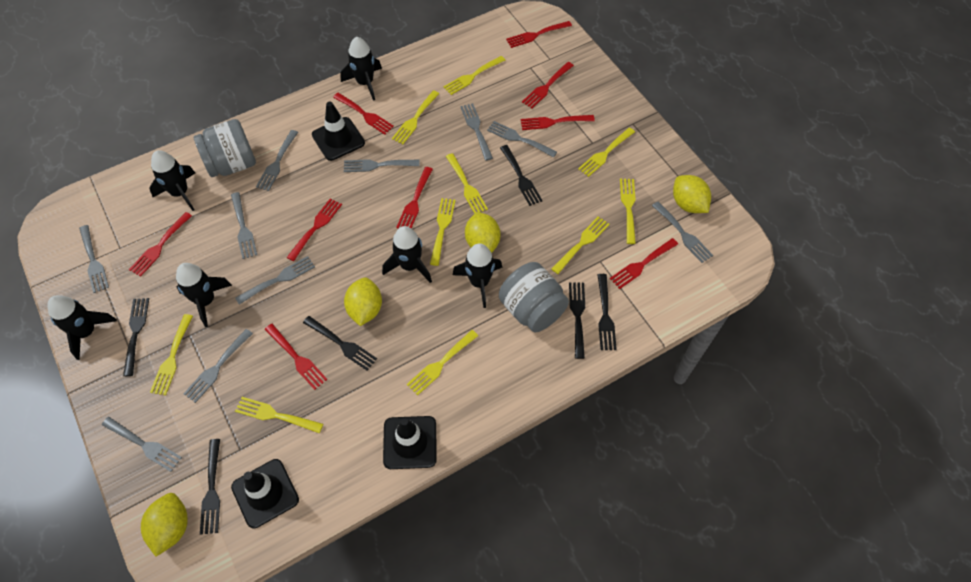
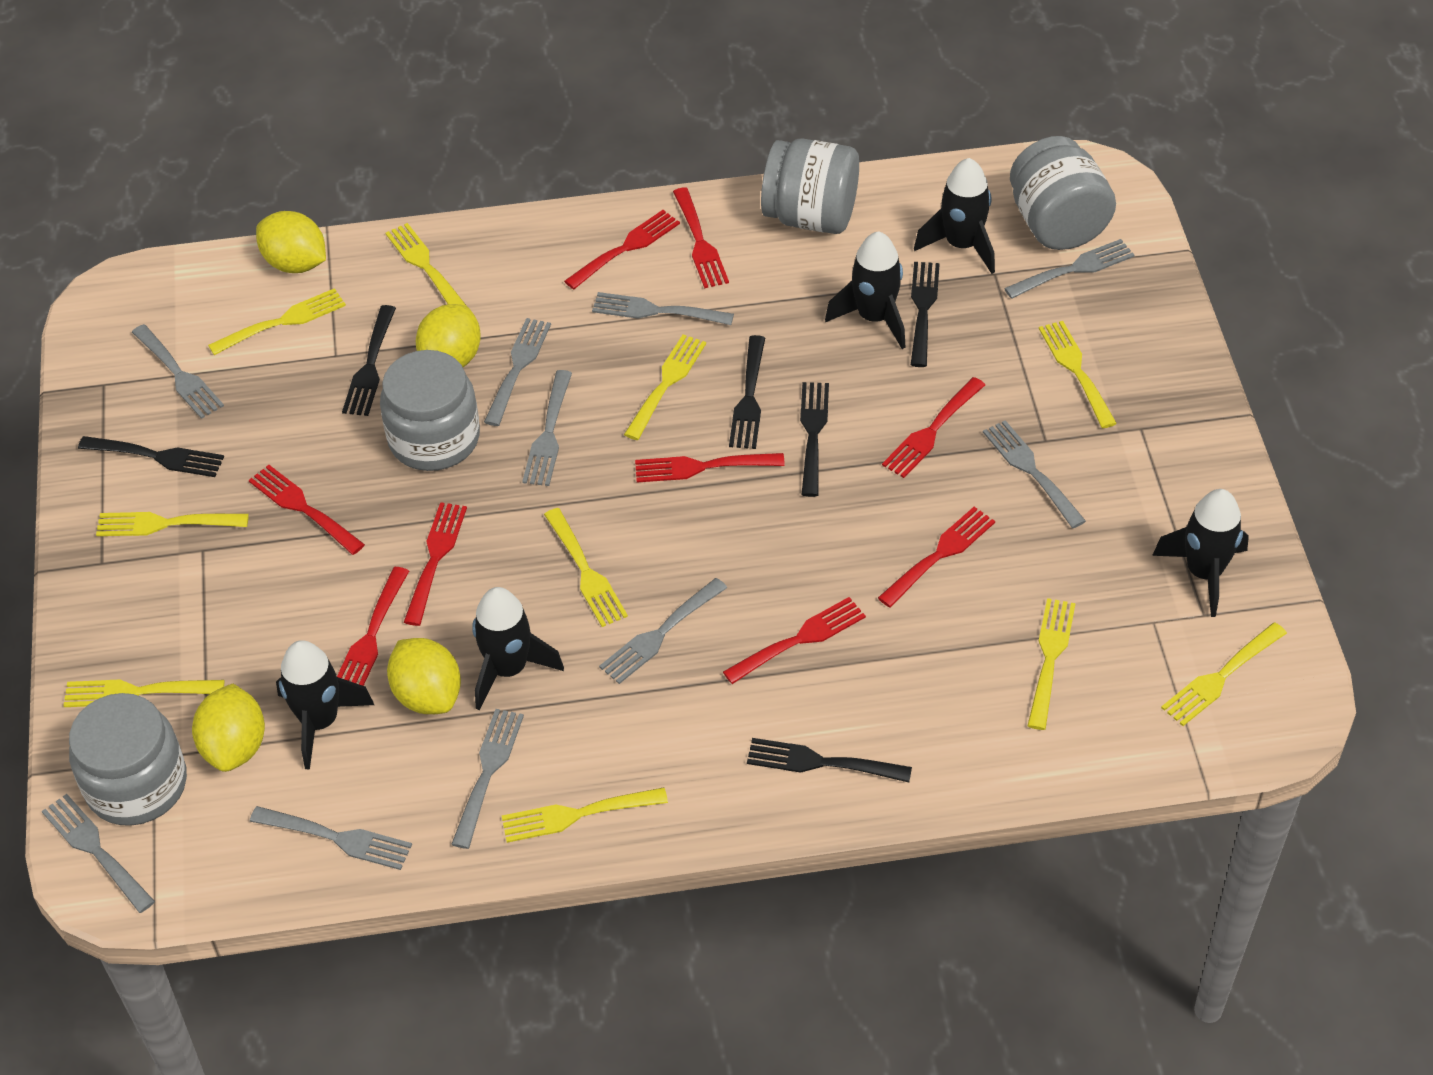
black rocket: 6 -> 5
black traffic cone: 3 -> 0
grey jar: 2 -> 4

